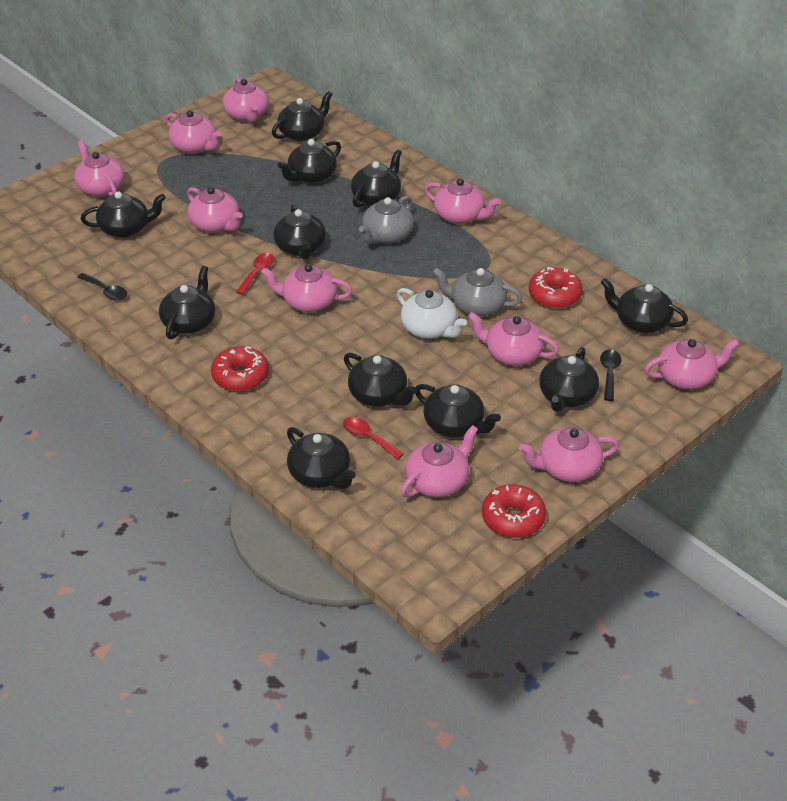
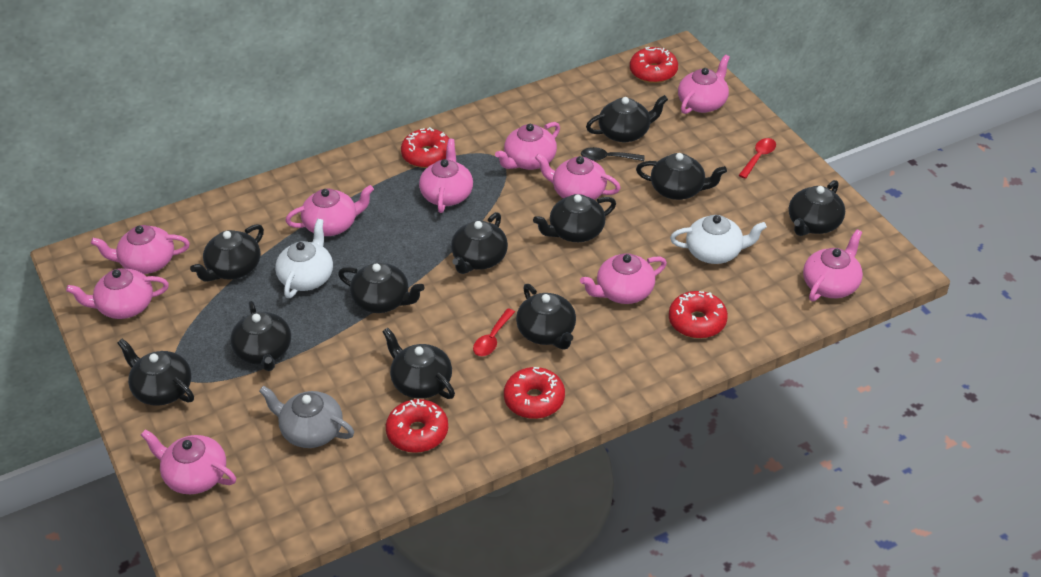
black spoon: 2 -> 1
grey teapot: 2 -> 1
red donut: 3 -> 5
white teapot: 1 -> 2

